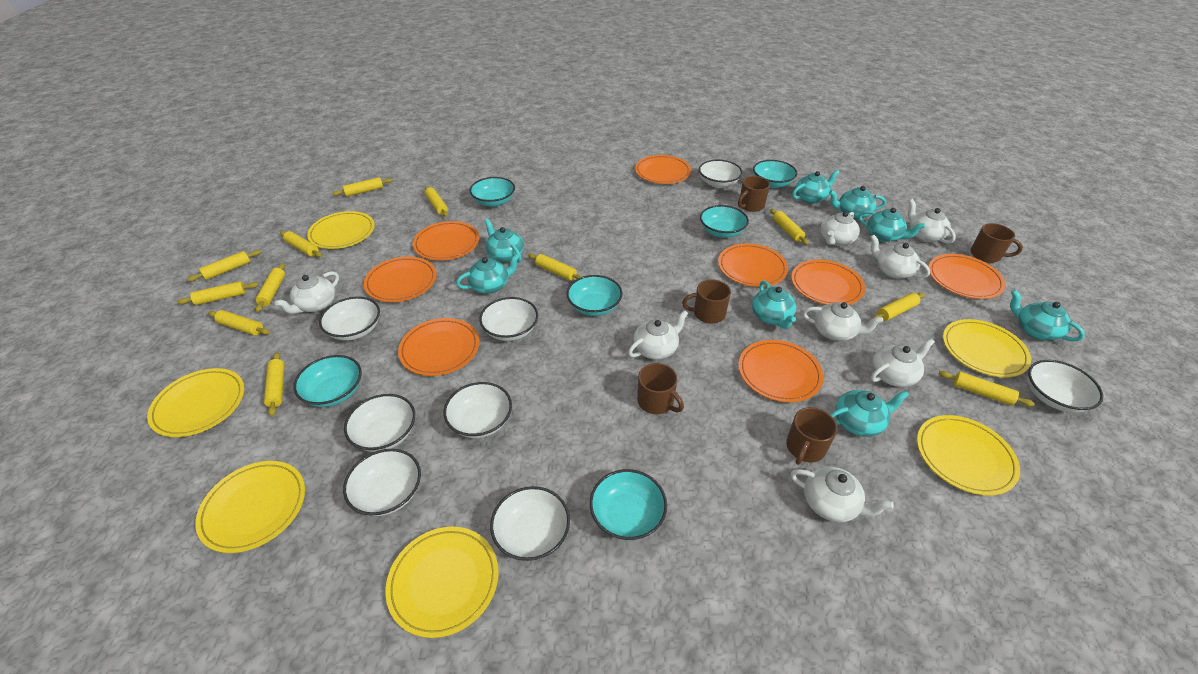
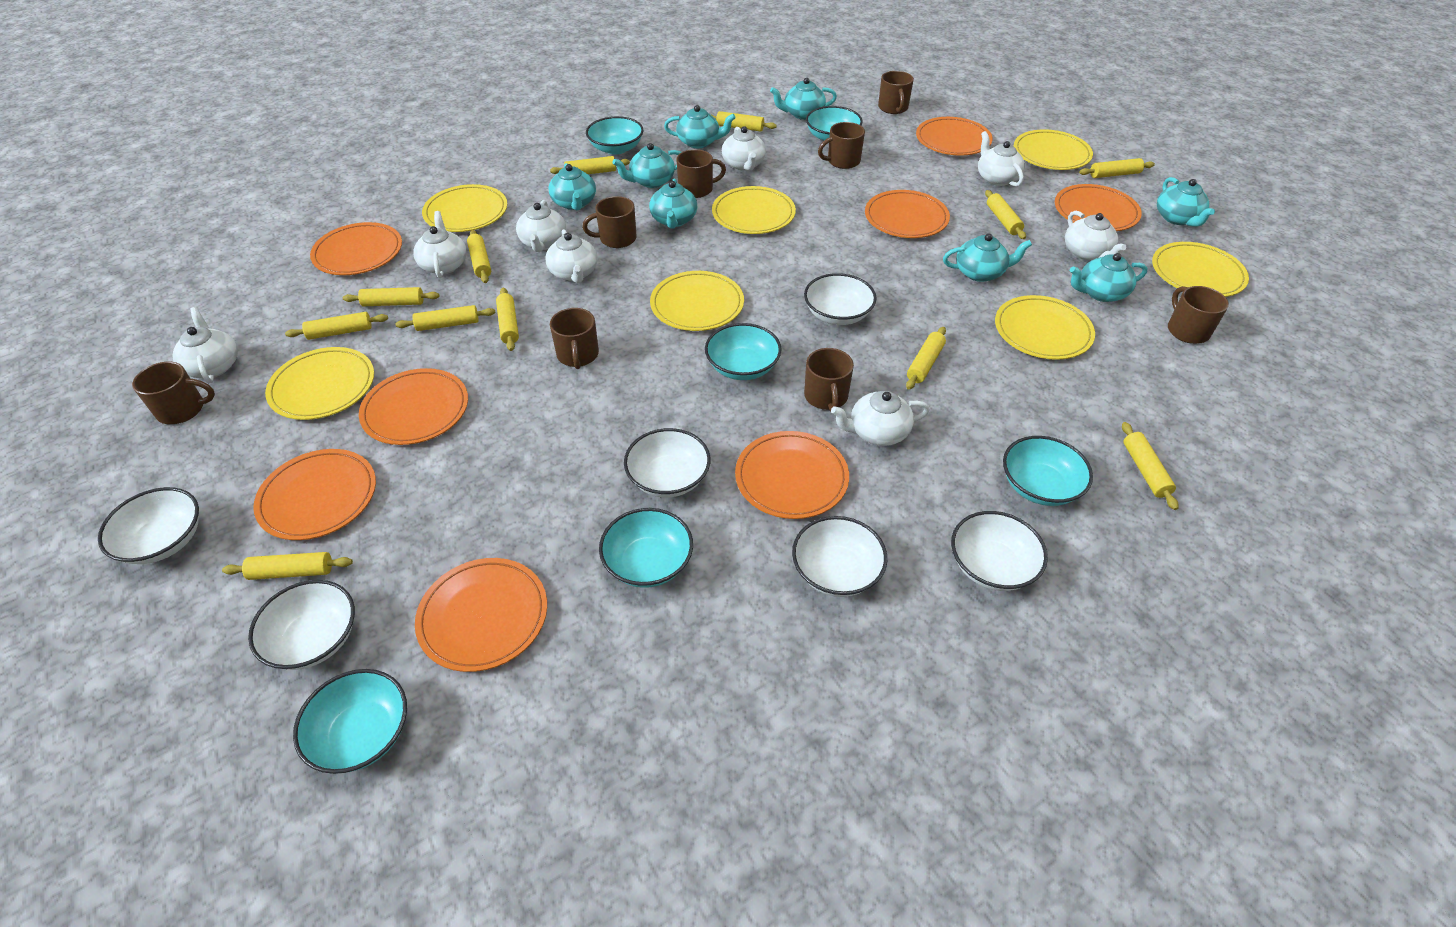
brown mug: 5 -> 8
white bowl: 8 -> 6
yellow plate: 6 -> 7

